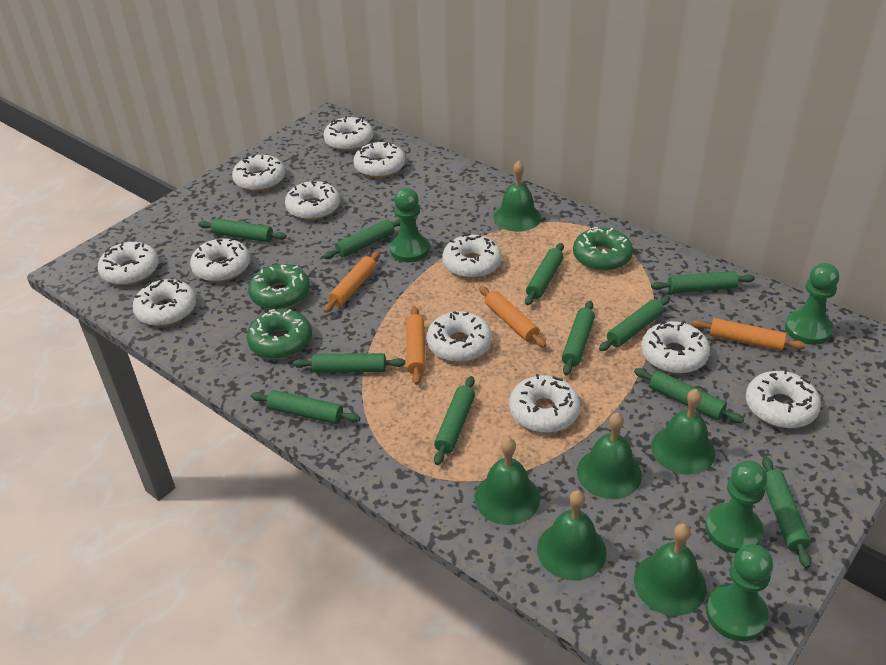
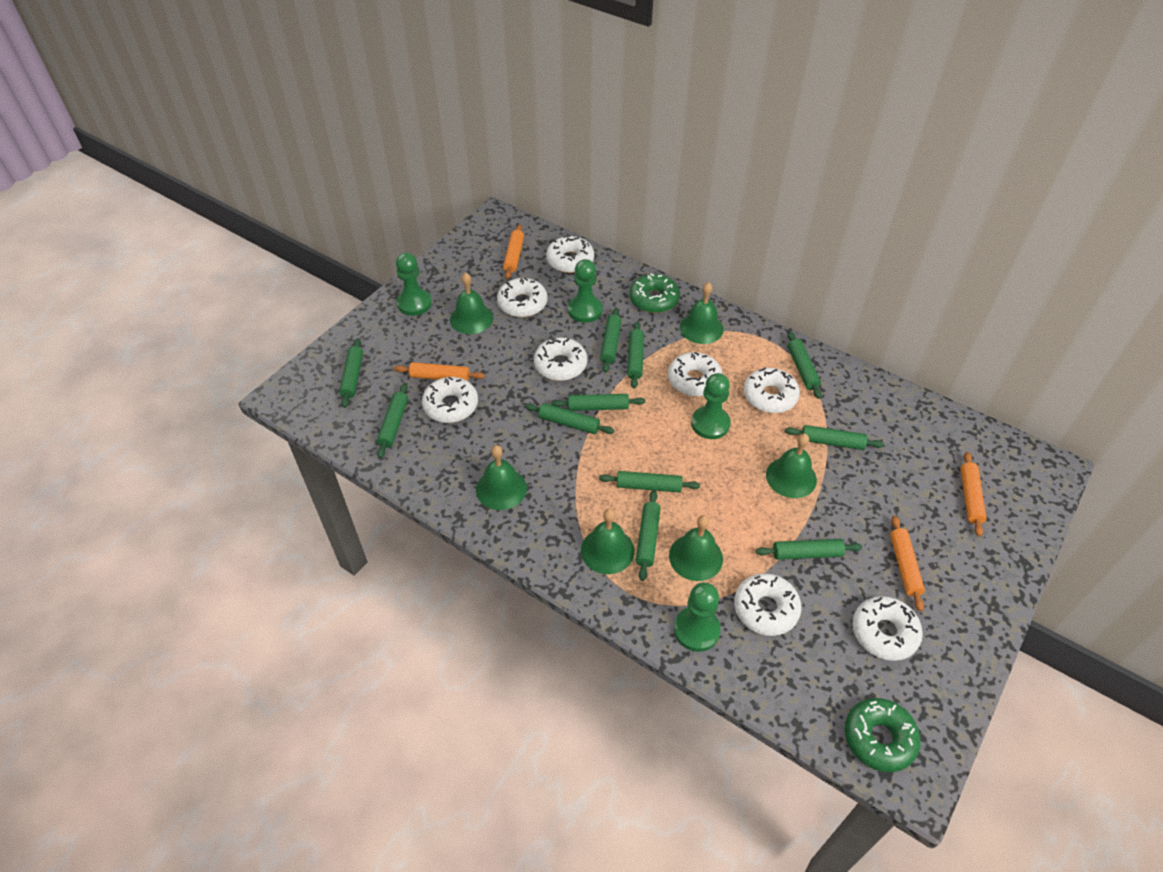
green donut: 3 -> 2
white donut: 12 -> 8

